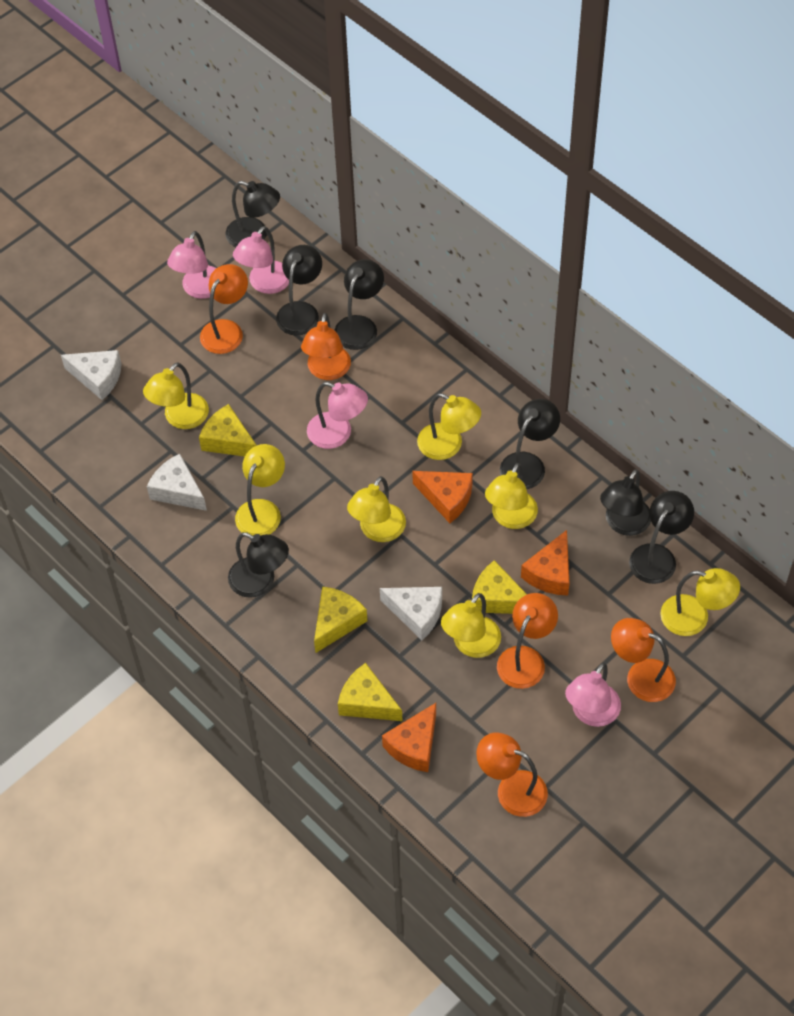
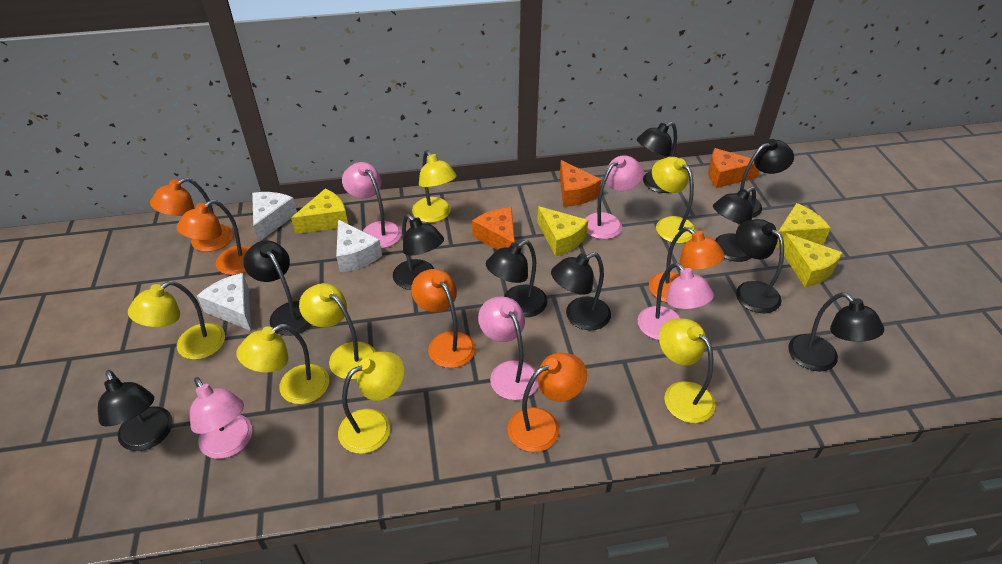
black lamp: 7 -> 10
pink lamp: 4 -> 5

